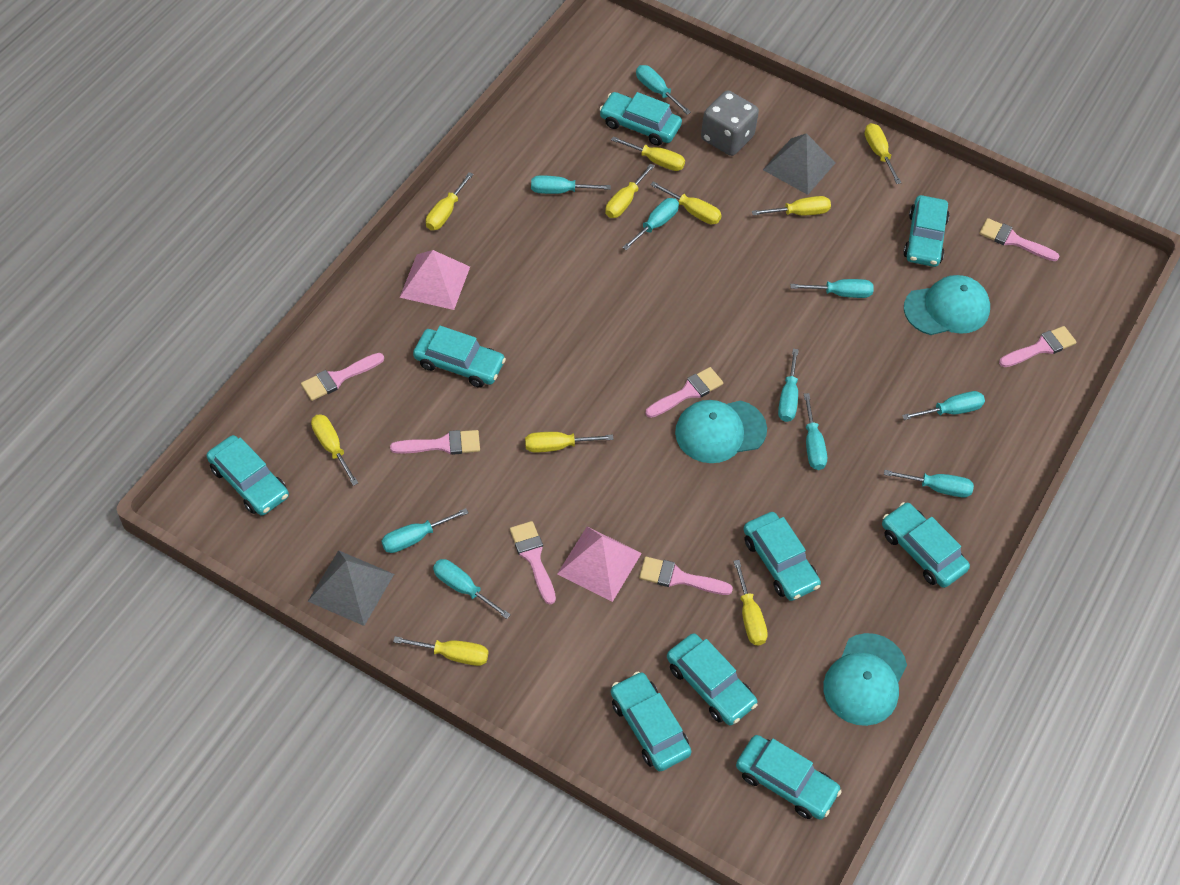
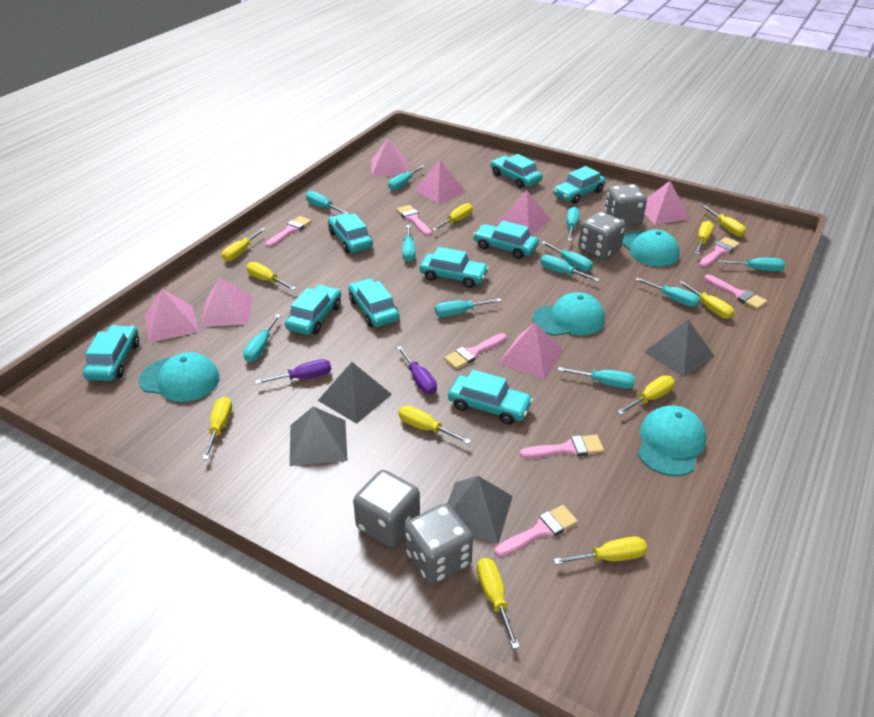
grey dice: 1 -> 4
grey pyramid: 2 -> 4
pink pyramid: 2 -> 7
purple screwdriver: 0 -> 2
turquoise cap: 3 -> 4
turquoise screwdriver: 10 -> 11
yellow screwdriver: 10 -> 11

